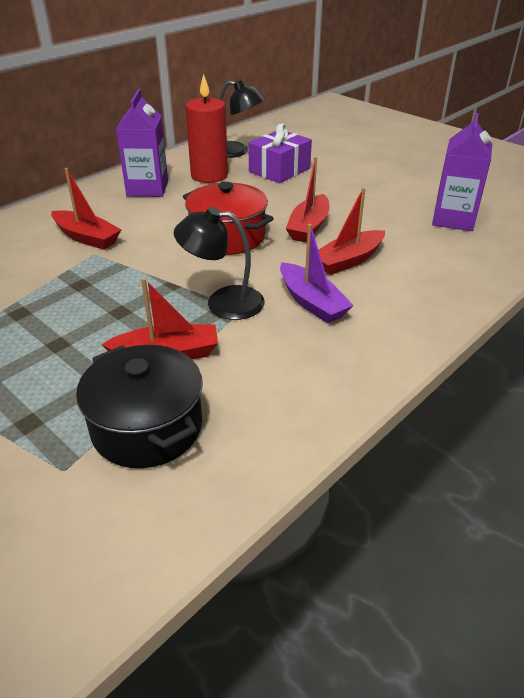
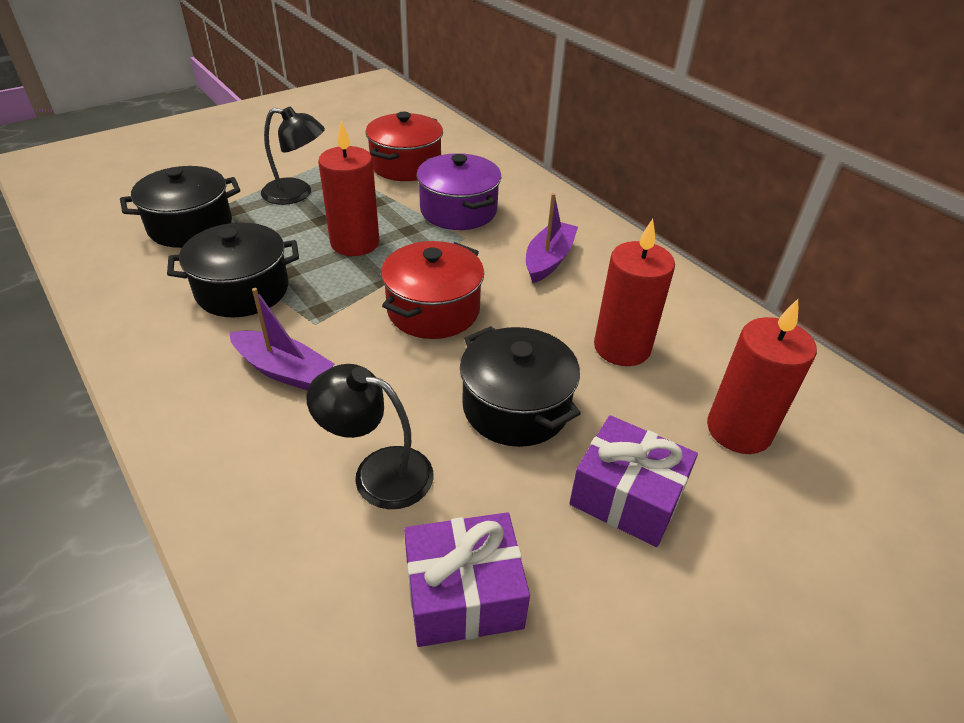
black pot: 1 -> 3
purple boat: 1 -> 2
purple carton: 2 -> 0
purple gift: 1 -> 2
purple pot: 0 -> 1
red boat: 4 -> 0
red candle: 1 -> 3
red pot: 1 -> 2

